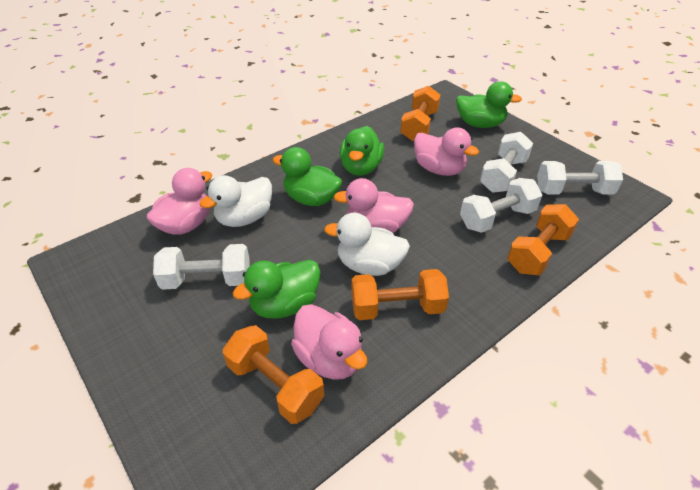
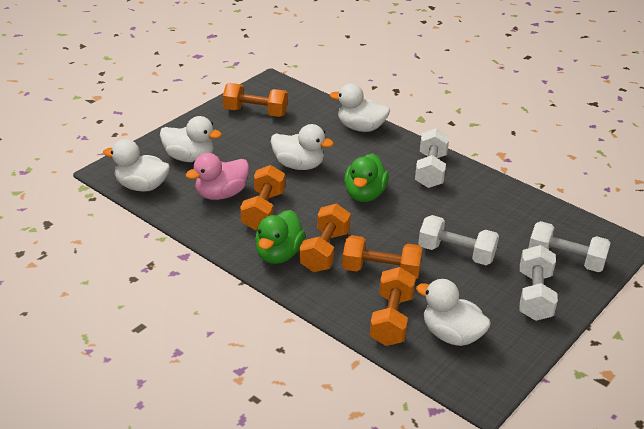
green duck: 4 -> 2
orange dumbbell: 4 -> 5
pink duck: 4 -> 1
white duck: 2 -> 5

